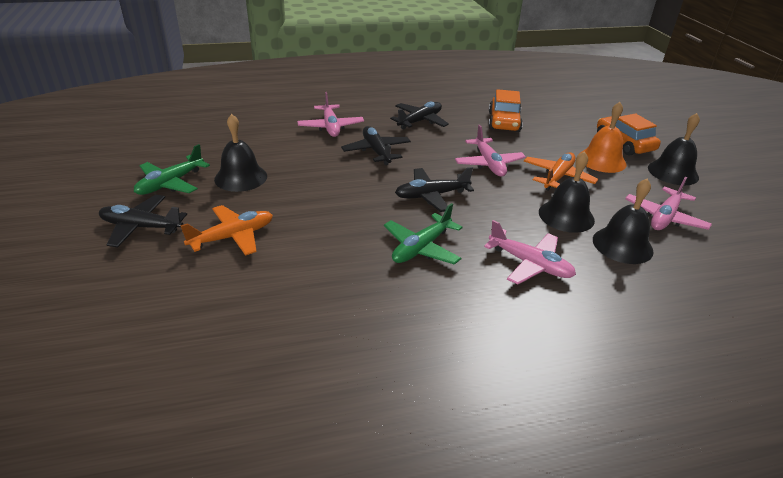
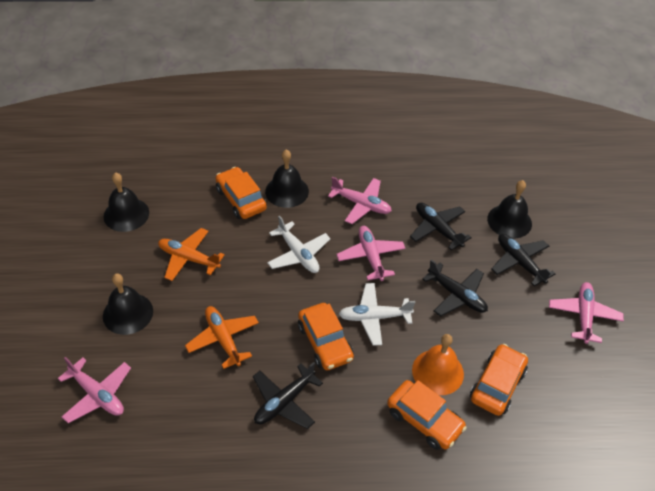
green plane: 2 -> 0
orange car: 2 -> 4
white plane: 0 -> 2

